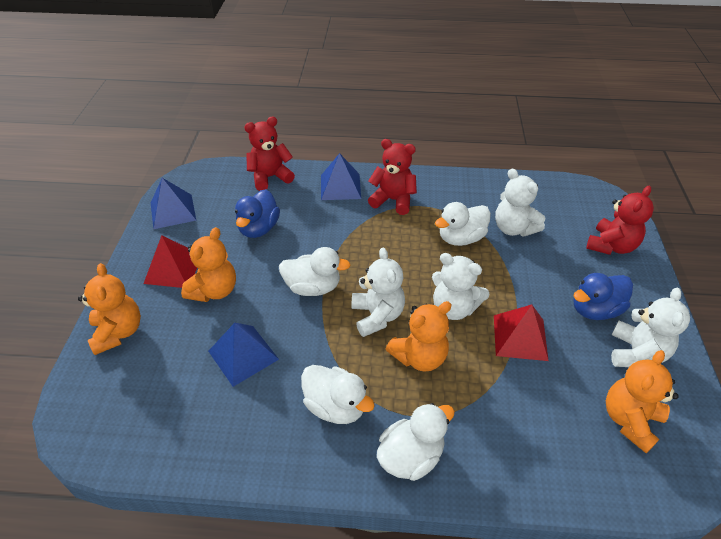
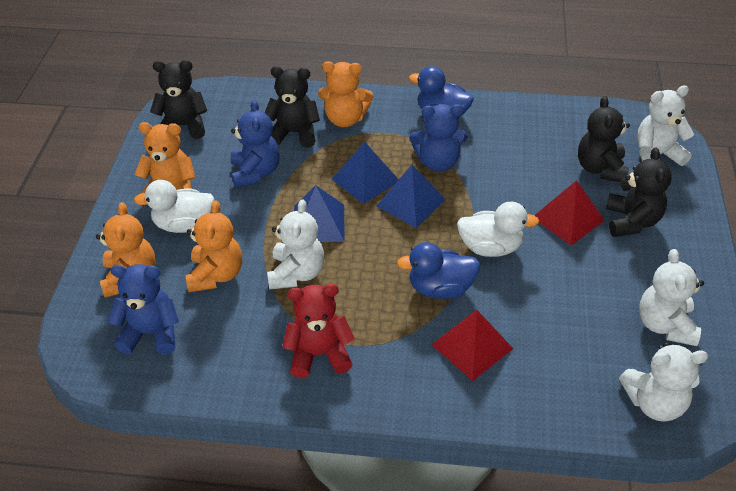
black teddy bear: 0 -> 4
blue teddy bear: 0 -> 3
red teddy bear: 3 -> 1
white duck: 4 -> 2

